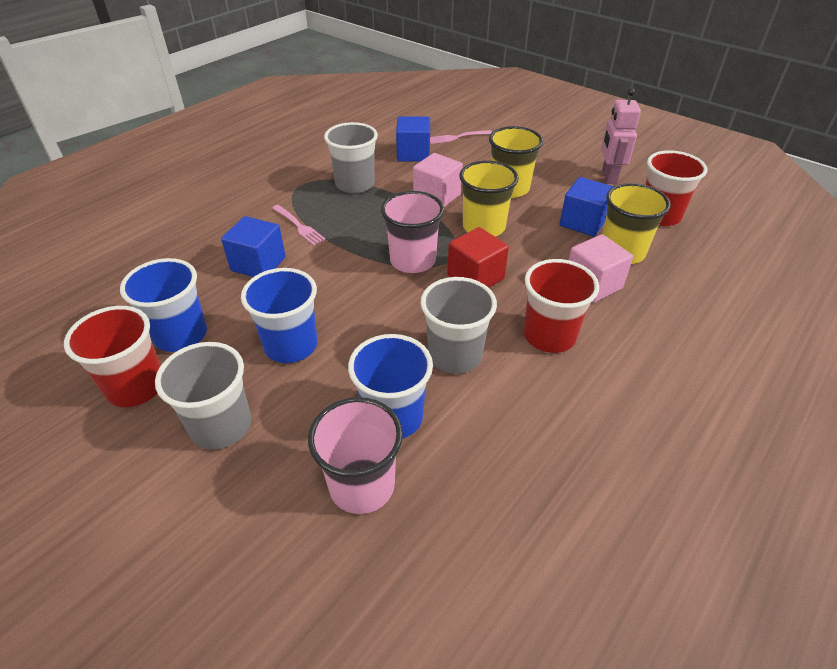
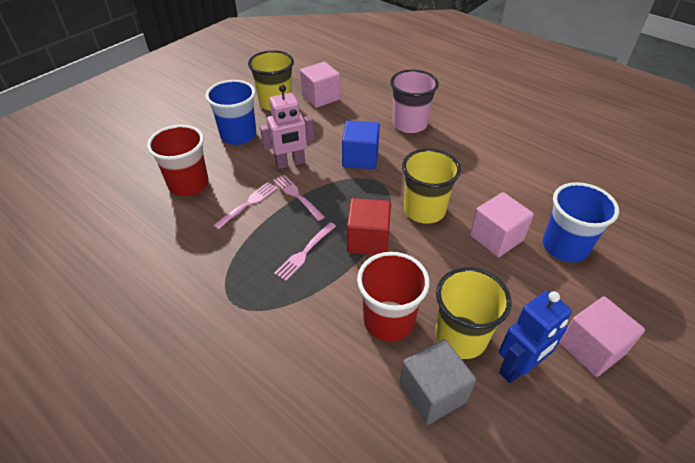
blue cube: 3 -> 1
blue cup: 3 -> 2
blue robot: 0 -> 1
grey cube: 0 -> 1
grey cup: 3 -> 0
pink cube: 2 -> 3
pink cup: 2 -> 1
pink fork: 2 -> 3
red cup: 3 -> 2

